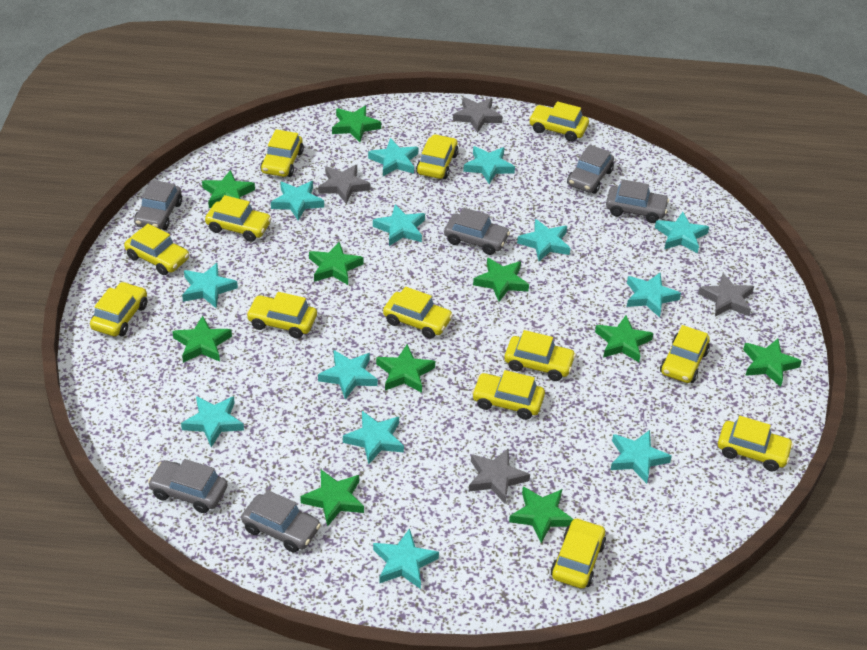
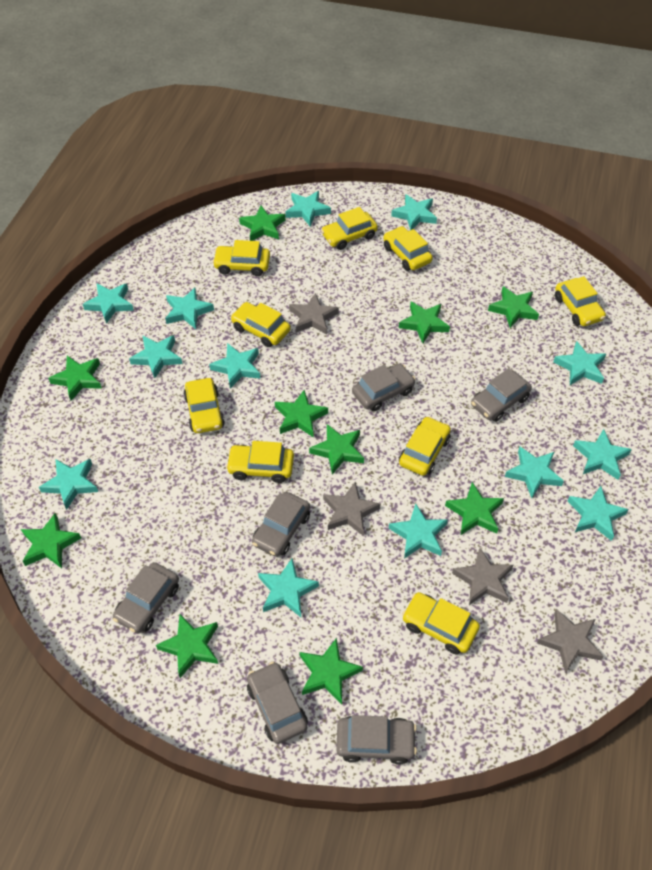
yellow car: 13 -> 9

